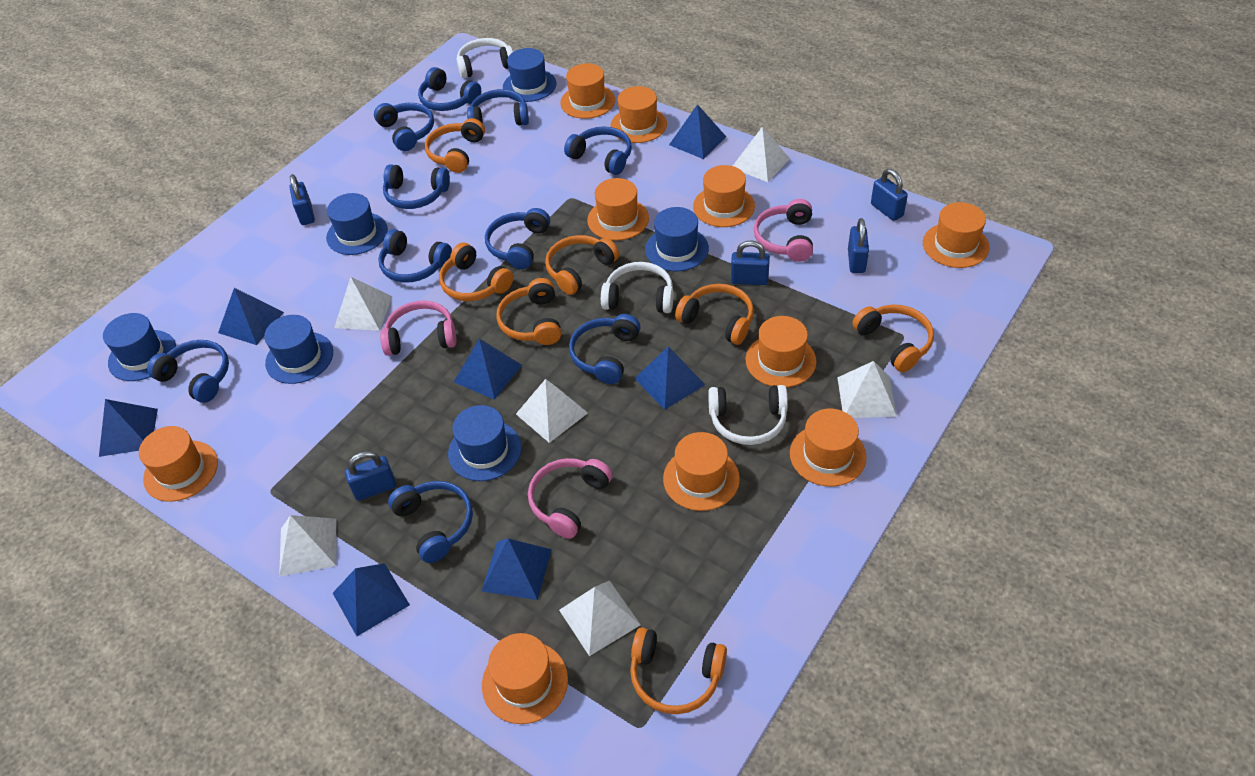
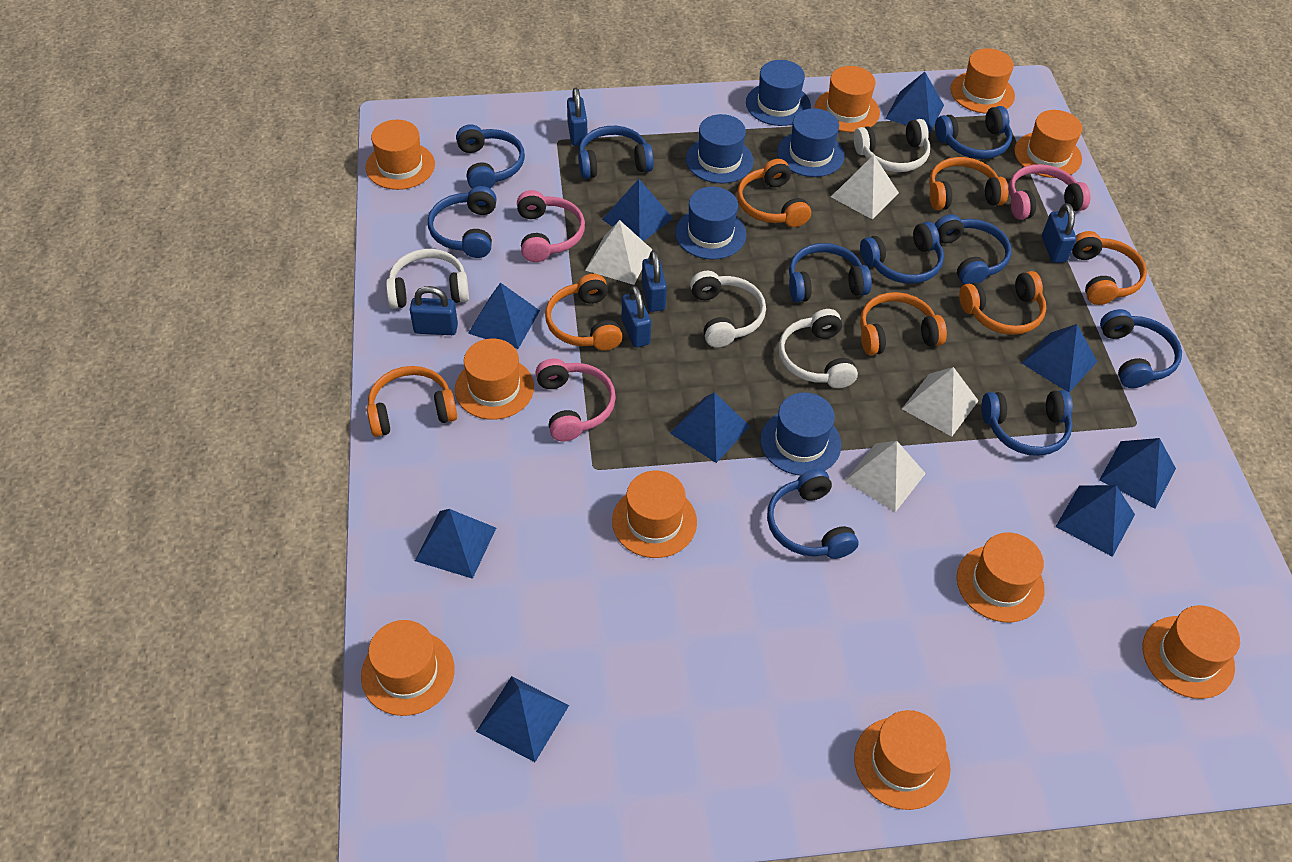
blue hat: 6 -> 5
blue pyramid: 7 -> 9
white headphones: 3 -> 4
white pyramid: 6 -> 4

